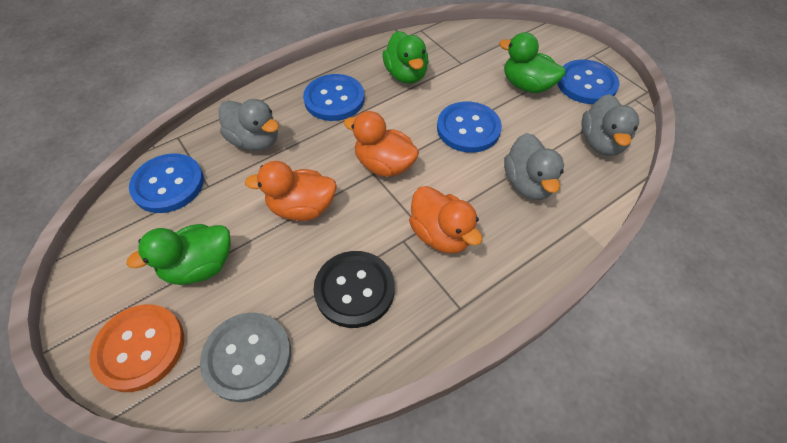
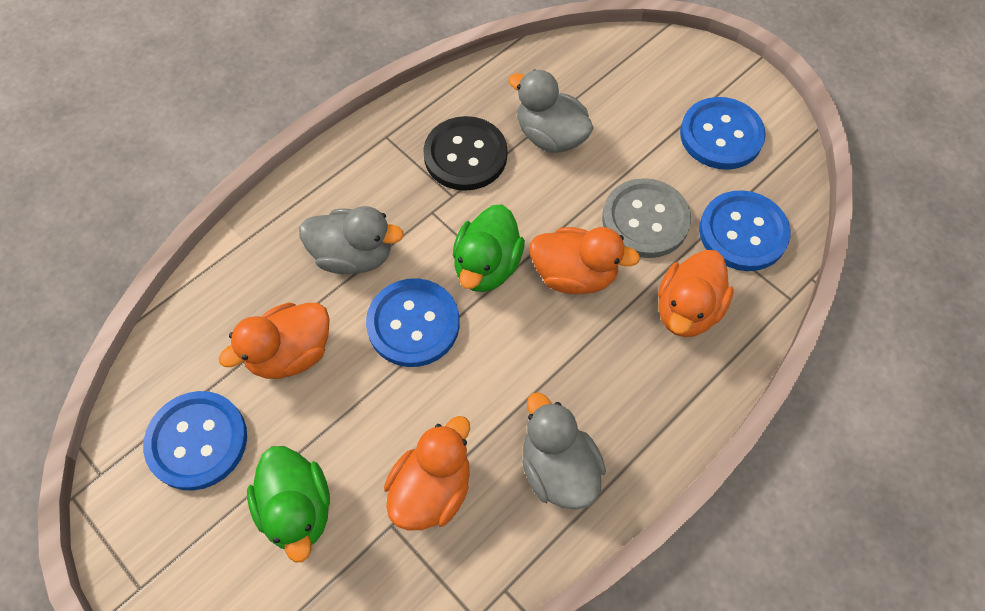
green duck: 3 -> 2
orange button: 1 -> 0
orange duck: 3 -> 4

